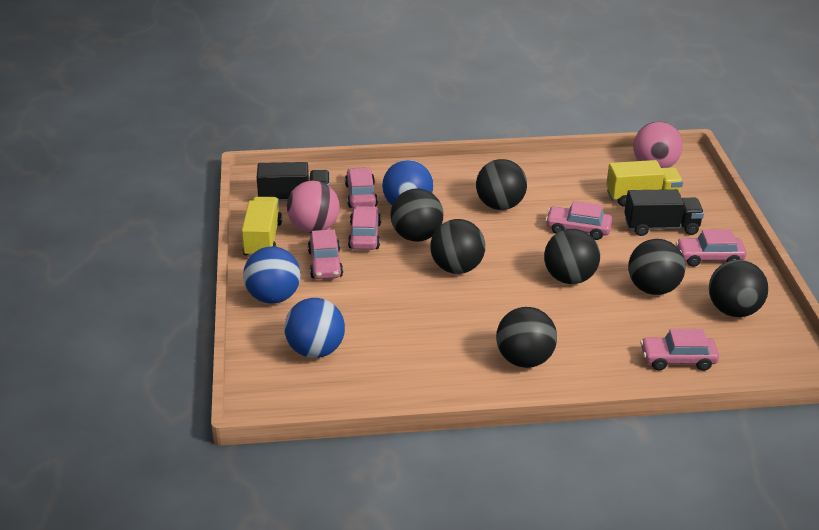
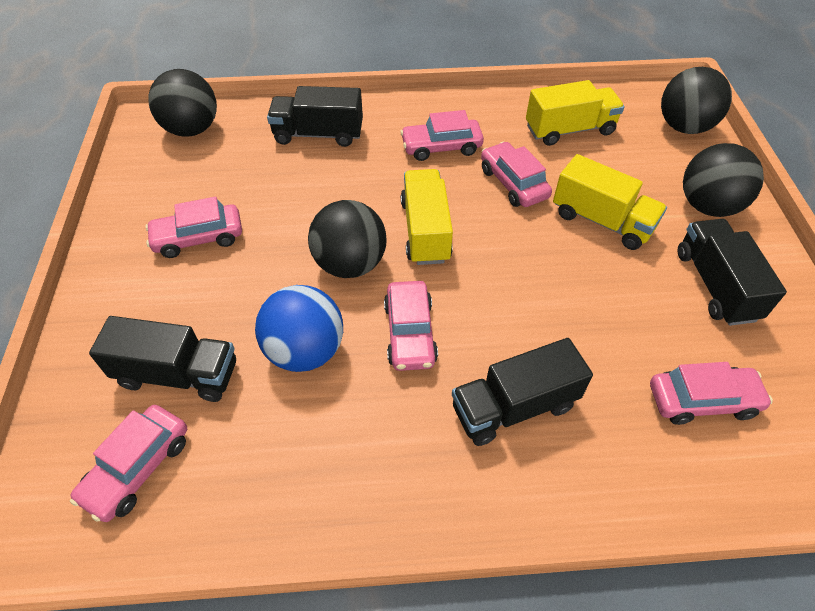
black ball: 7 -> 4
black truck: 2 -> 4
blue ball: 3 -> 1
pink ball: 2 -> 0
yellow truck: 2 -> 3

